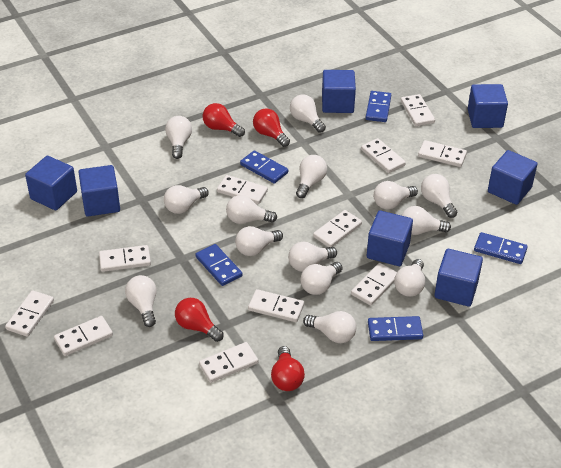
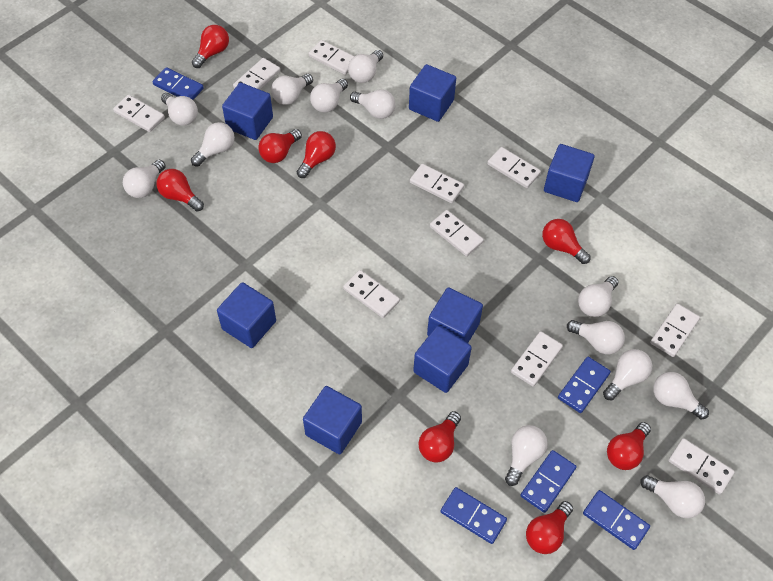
red light bulb: 4 -> 8
white domino: 11 -> 10
white light bulb: 14 -> 13

